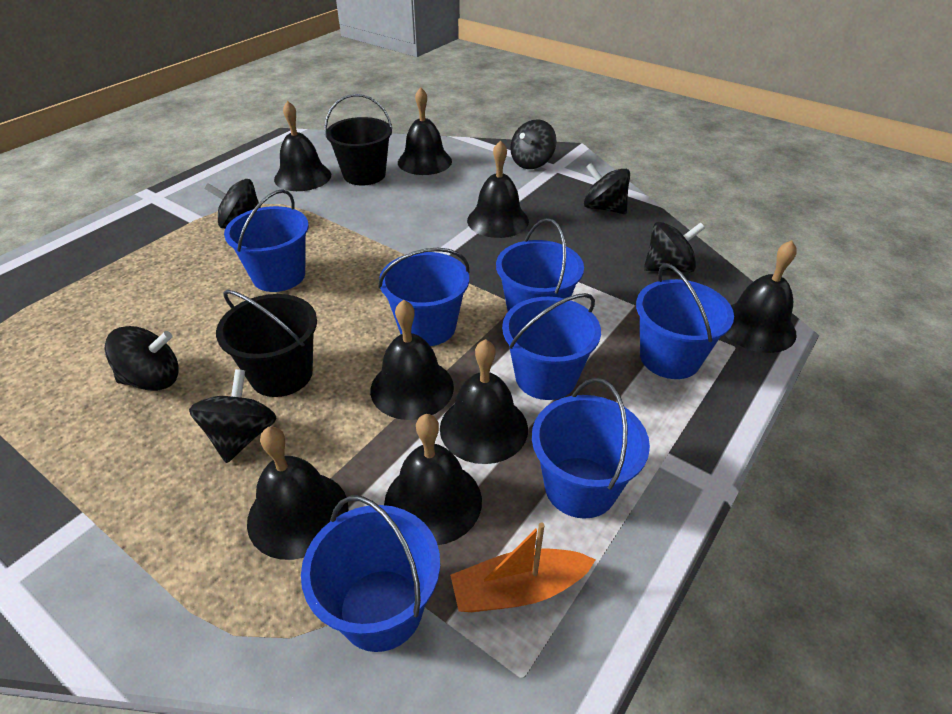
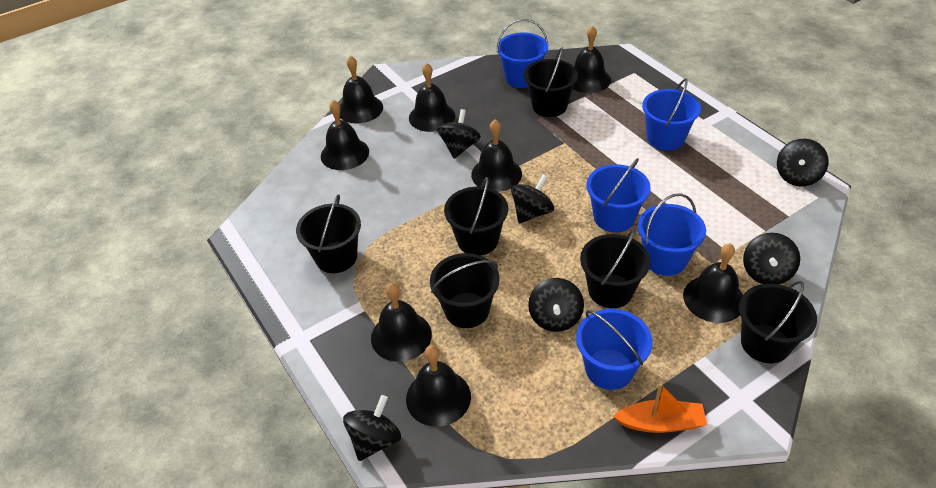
black bucket: 2 -> 6
blue bucket: 7 -> 5

